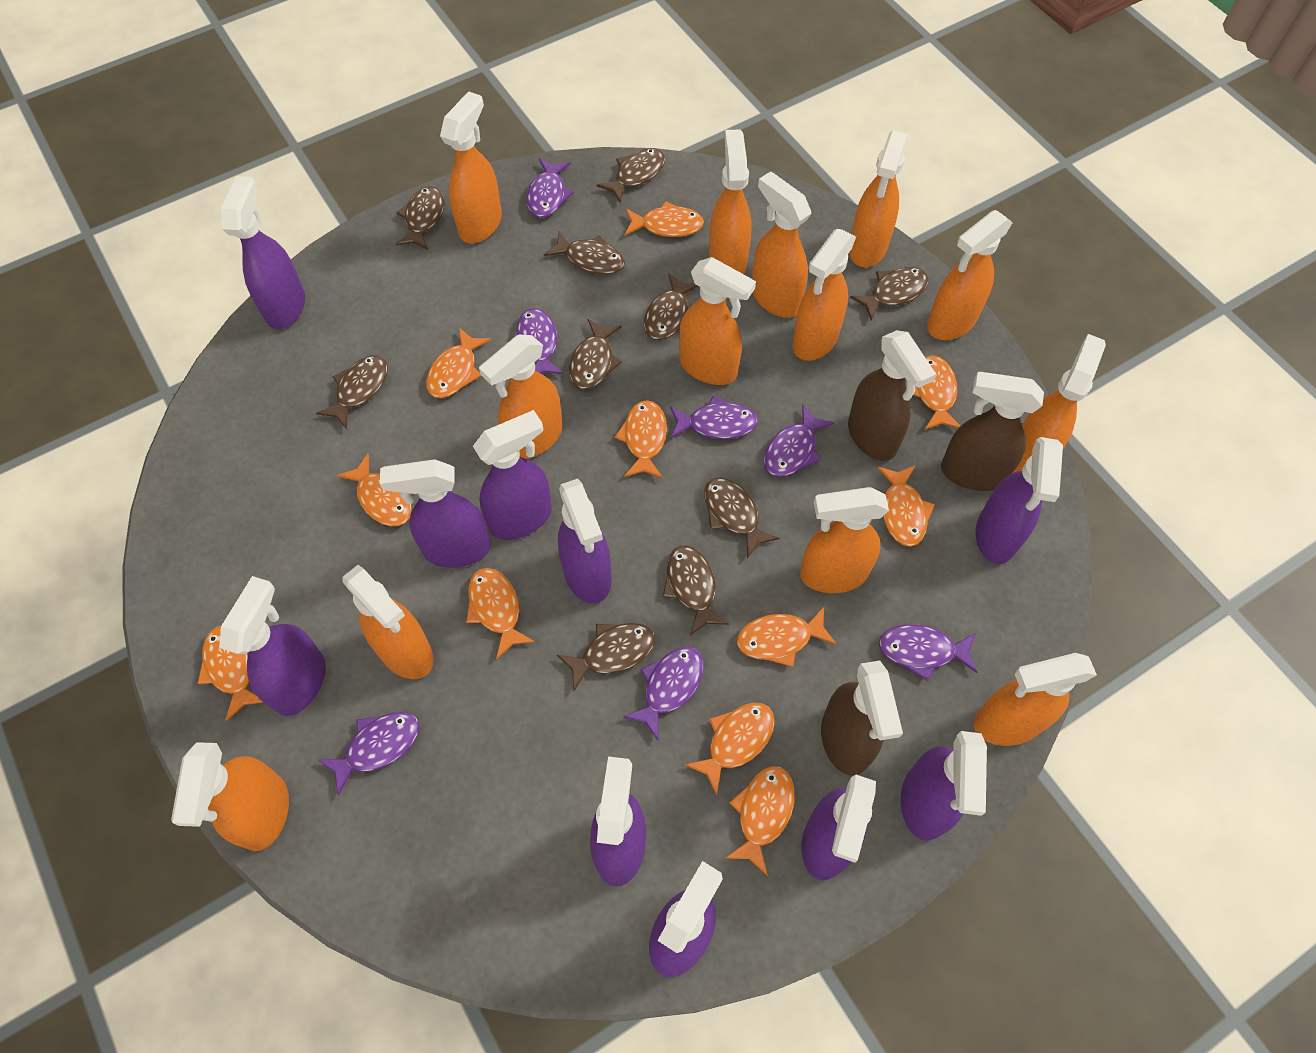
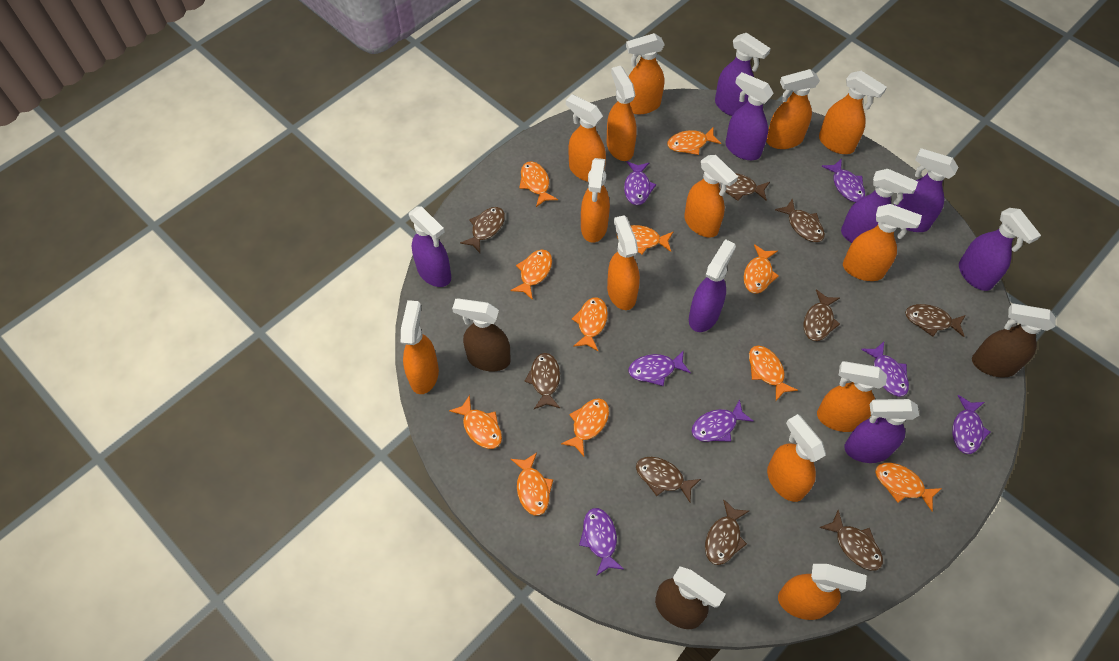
brown fish: 10 -> 9
purple spray bottle: 10 -> 8

